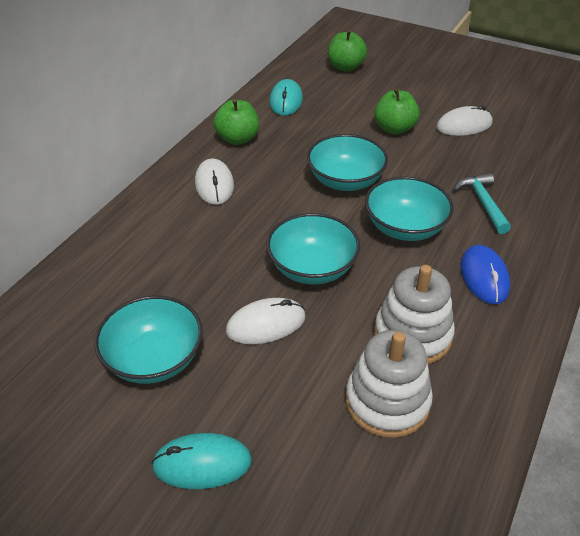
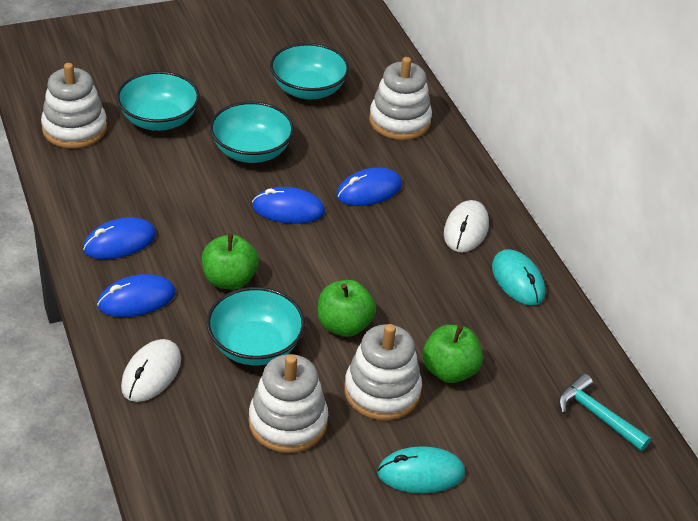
blue mouse: 1 -> 4
white mouse: 3 -> 2
white stacking toy: 2 -> 4

